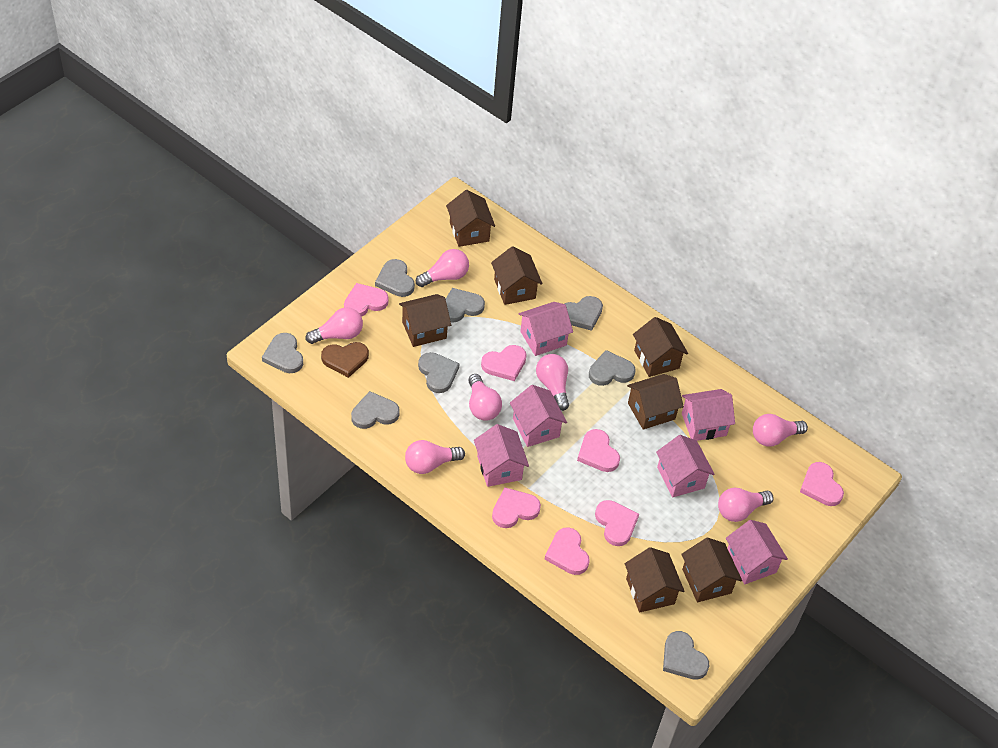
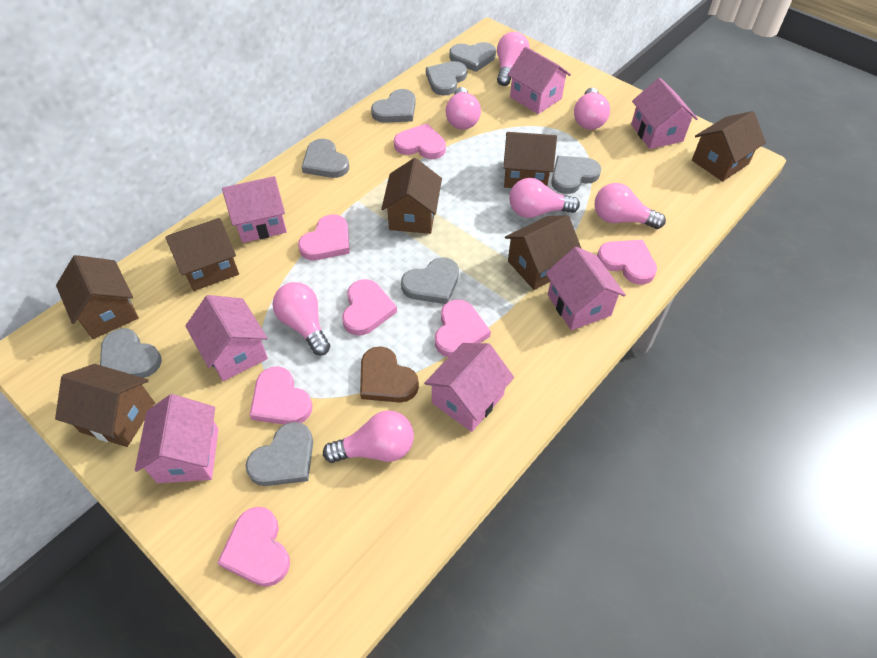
pink house: 6 -> 7

